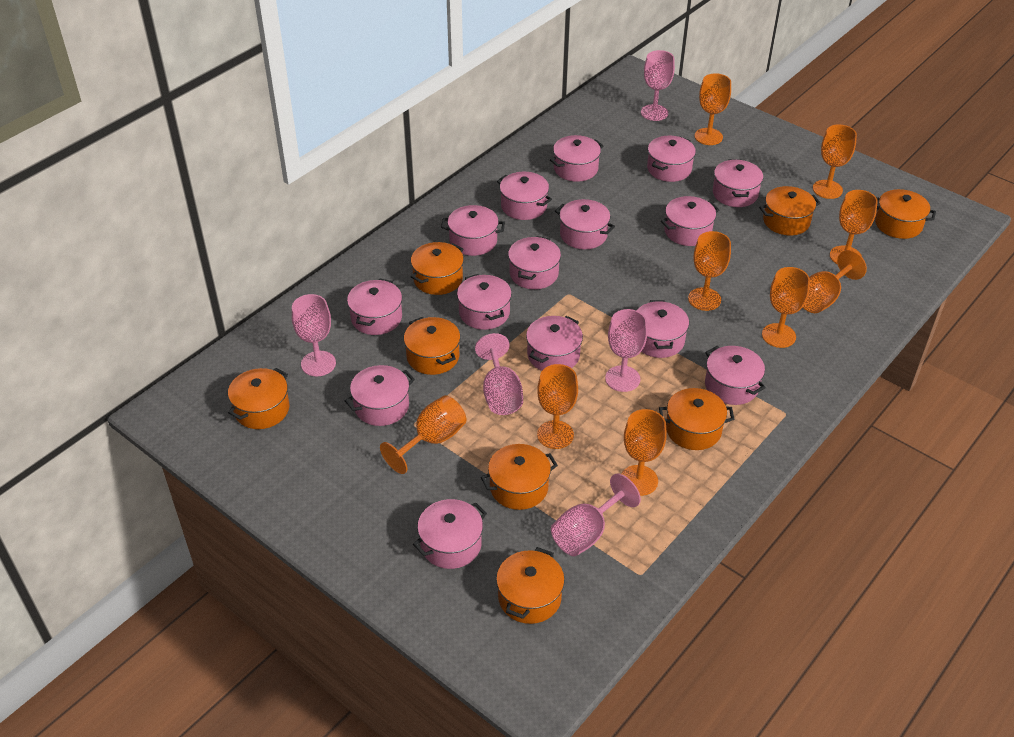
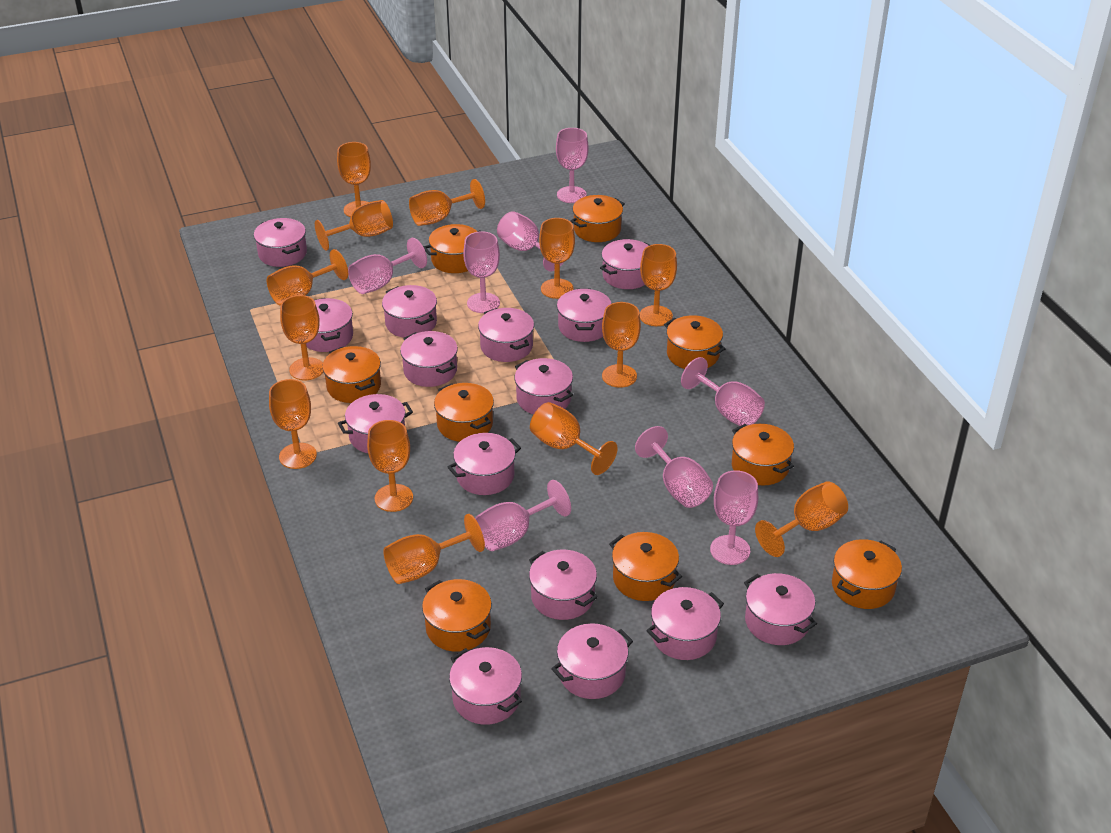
orange goblet: 9 -> 13
orange pot: 8 -> 9
pink goblet: 5 -> 8

